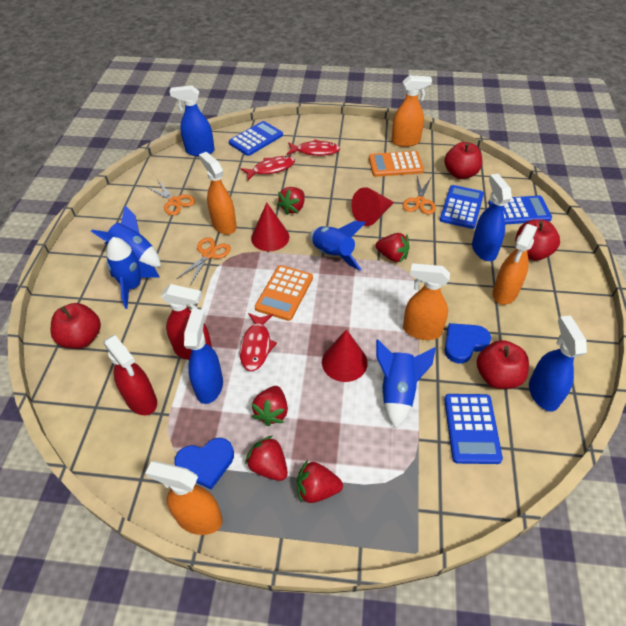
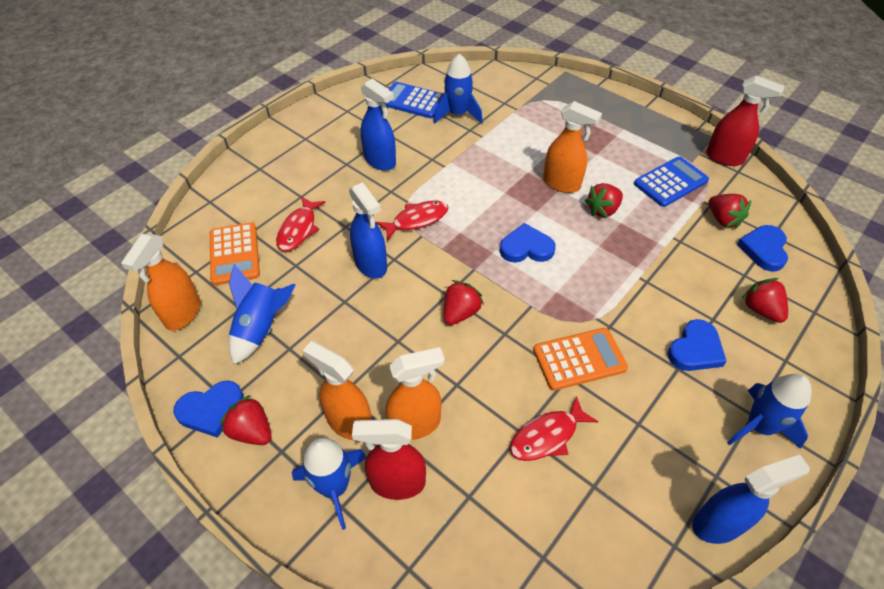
blue calculator: 4 -> 2
blue heart: 2 -> 4
blue spray bottle: 4 -> 3
orange scissors: 3 -> 0
orange spray bottle: 5 -> 4
red apple: 4 -> 0
red cone: 3 -> 0

